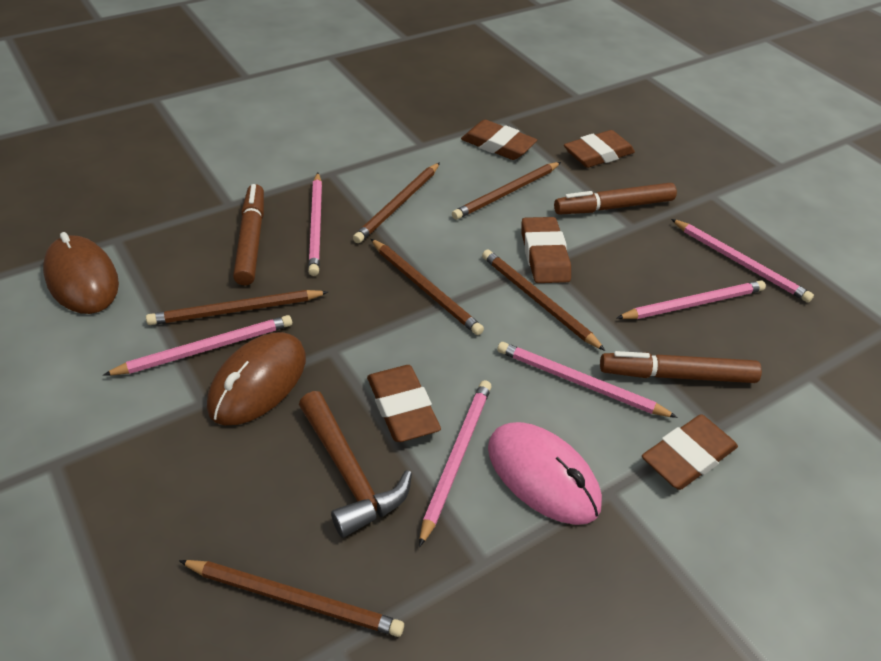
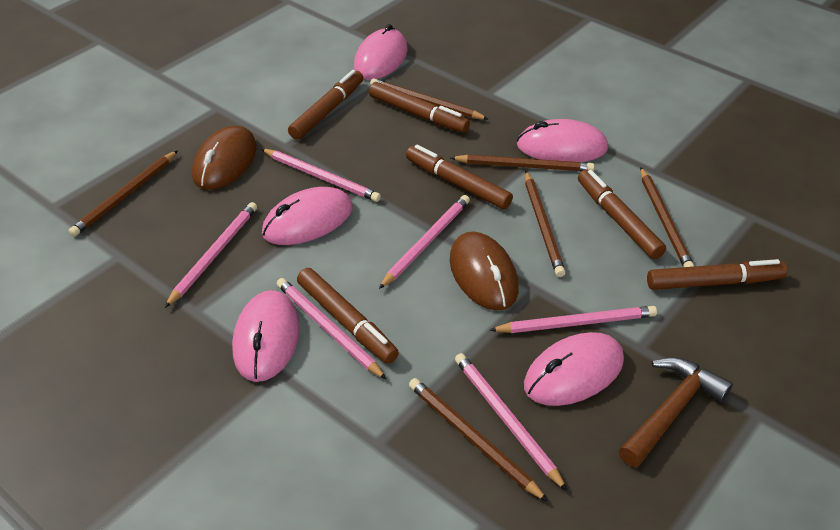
brown eraser: 5 -> 0
brown marker: 3 -> 6
pink mouse: 1 -> 5

